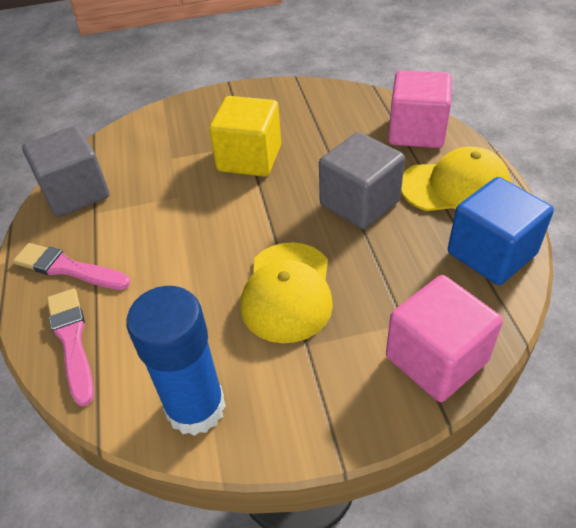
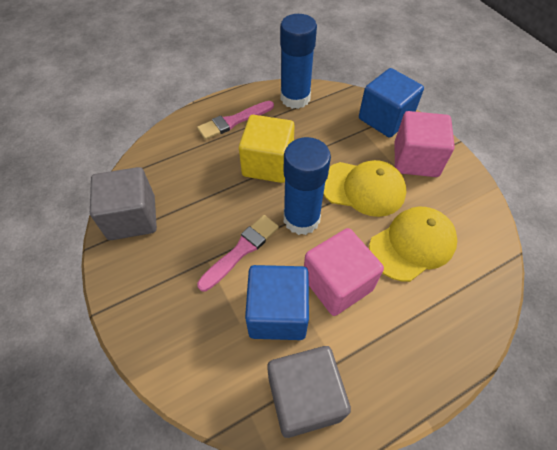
blue cube: 1 -> 2
blue glue stick: 1 -> 2

